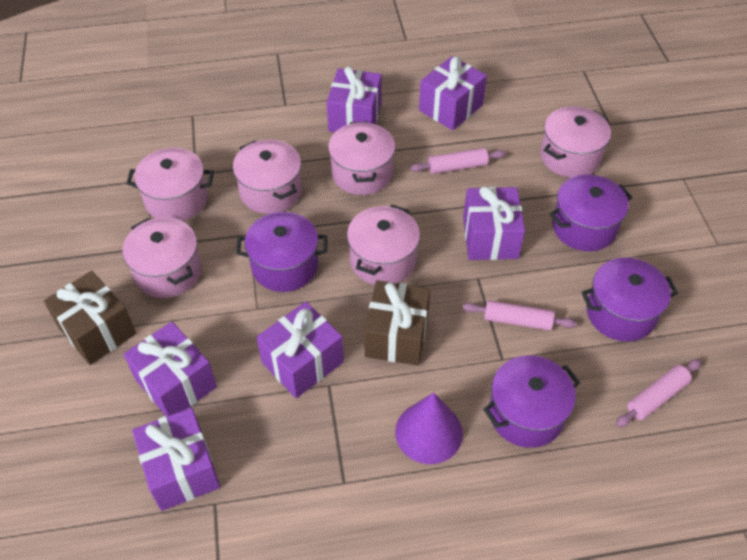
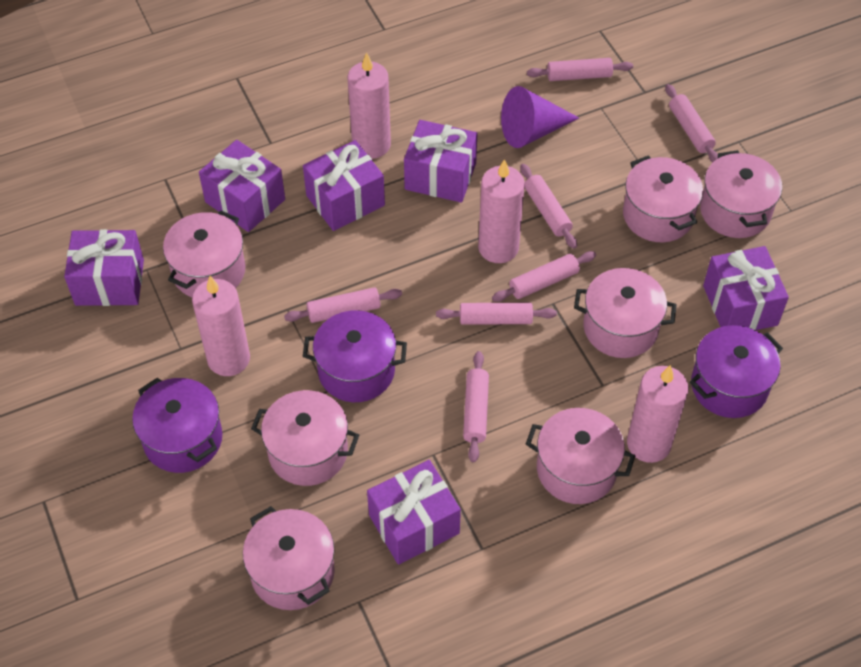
brown gift: 2 -> 0
pink candle: 0 -> 4
pink pot: 6 -> 7
pink rolling pin: 3 -> 7
purple pot: 4 -> 3

